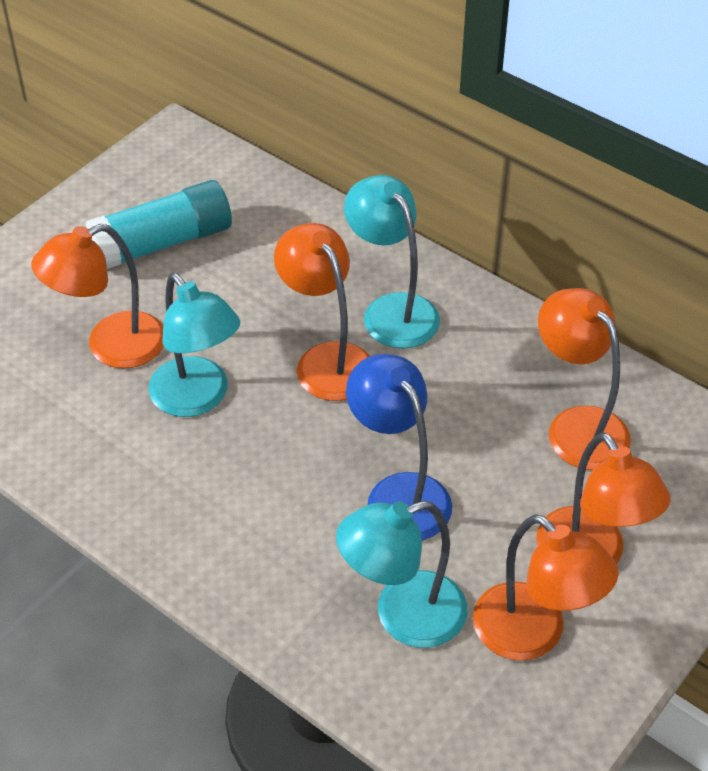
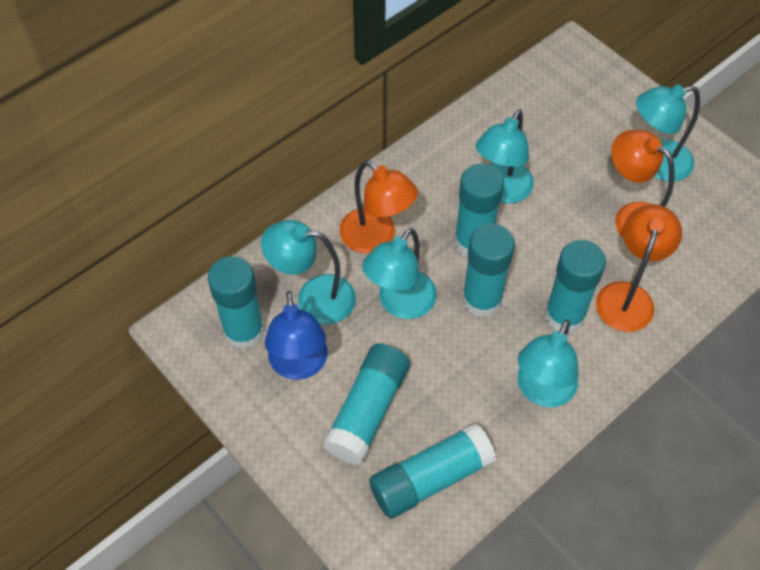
orange lamp: 5 -> 3
turquoise glue stick: 1 -> 6
turquoise lamp: 3 -> 5

